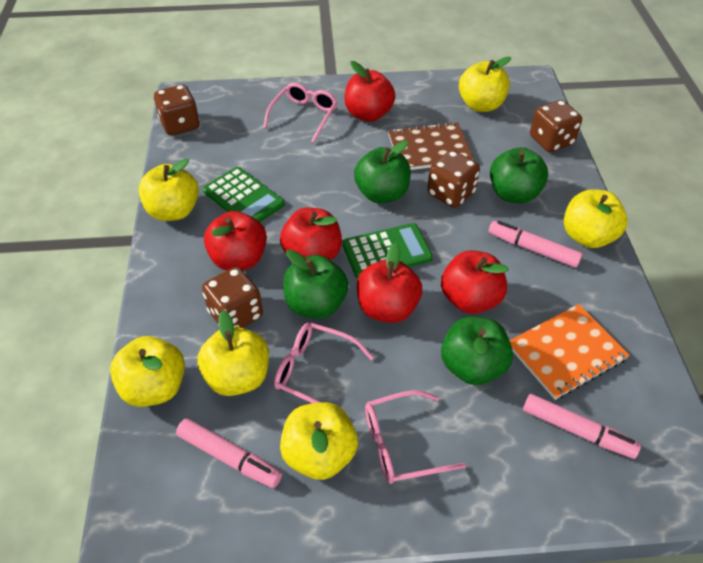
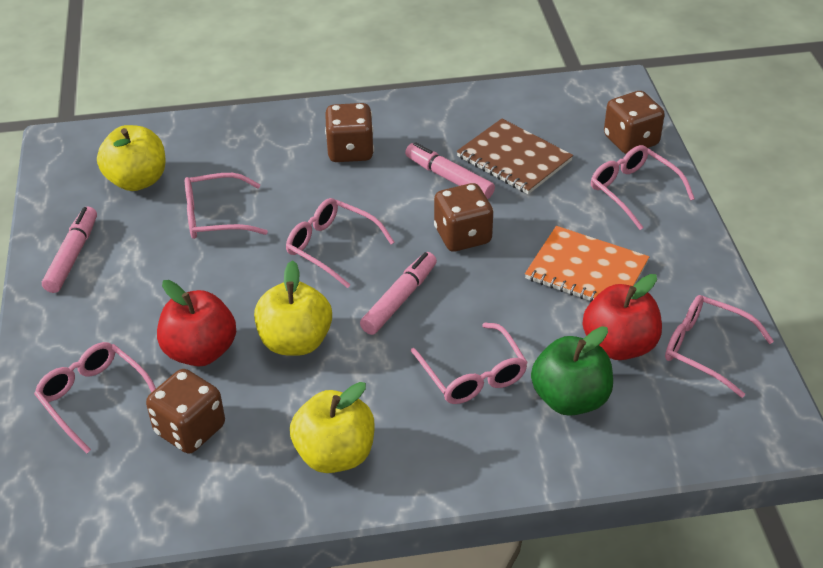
green apple: 4 -> 1
green calculator: 2 -> 0
pink glasses: 3 -> 6
red apple: 5 -> 2
yellow apple: 6 -> 3

